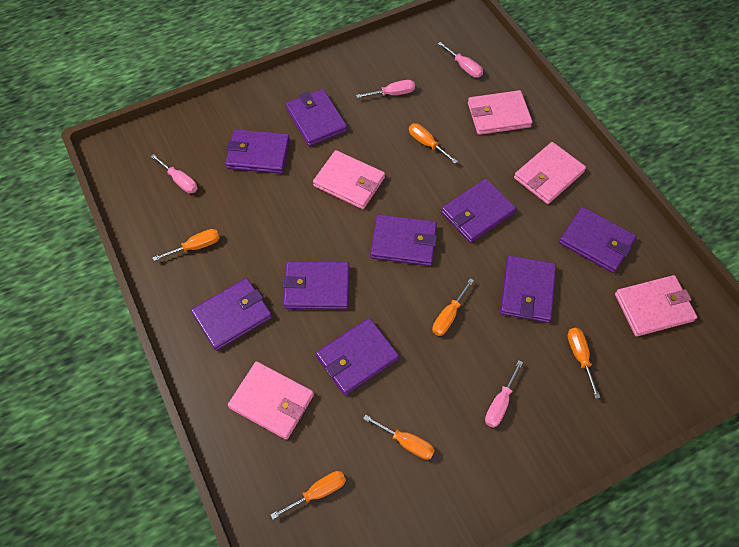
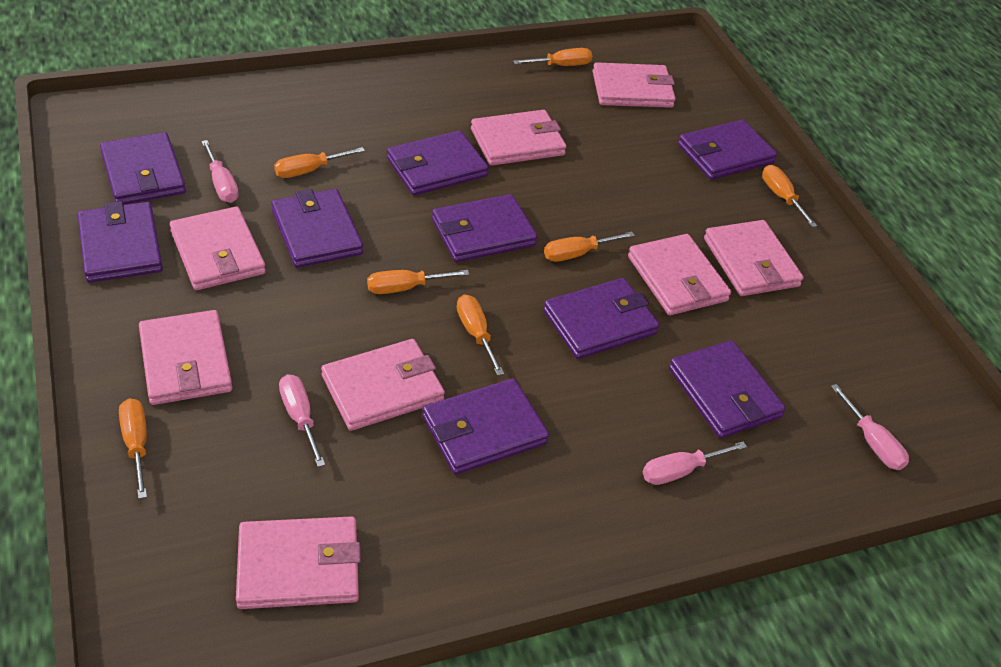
orange screwdriver: 6 -> 7
pink wallet: 5 -> 8

